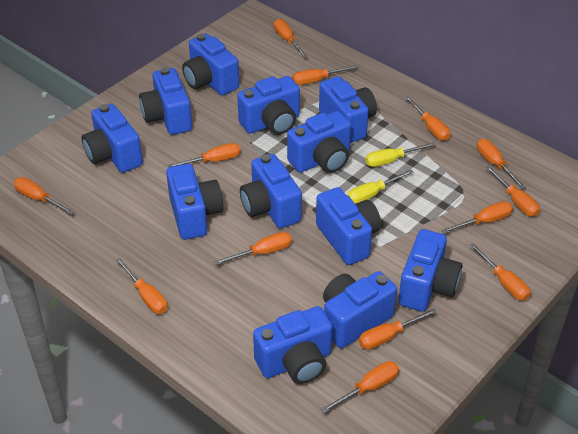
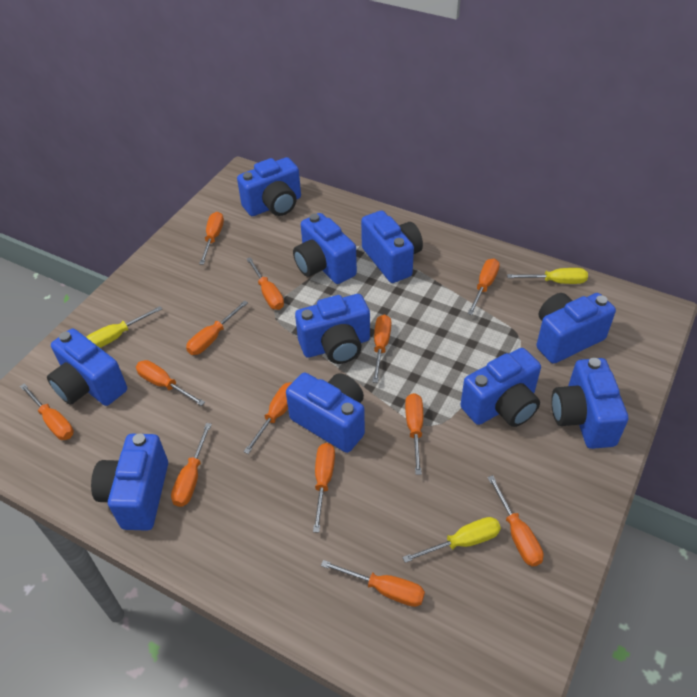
blue camera: 12 -> 10
yellow screwdriver: 2 -> 3

